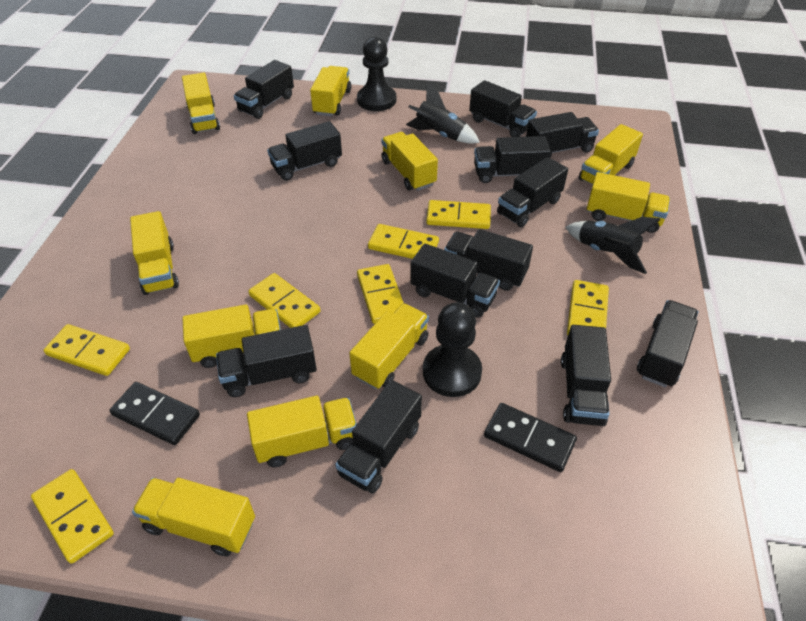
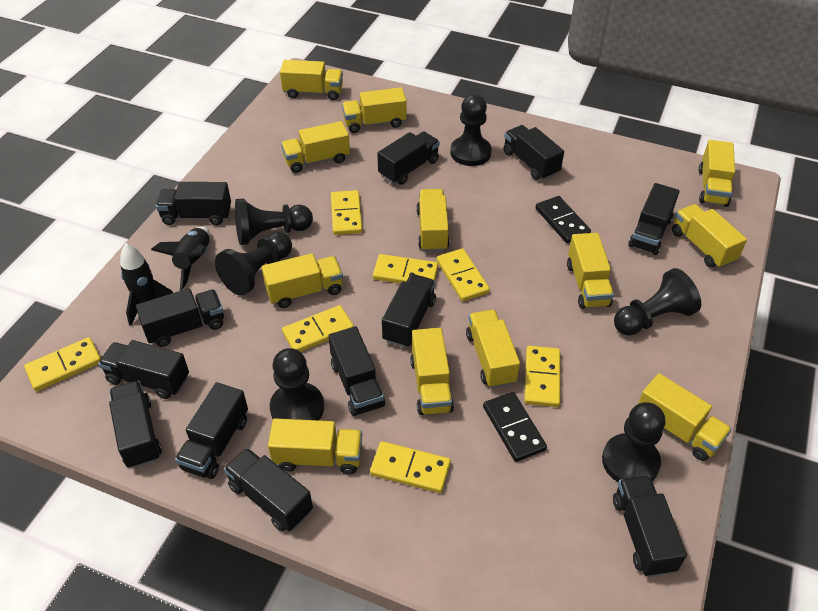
black pawn: 2 -> 6
yellow truck: 10 -> 12

